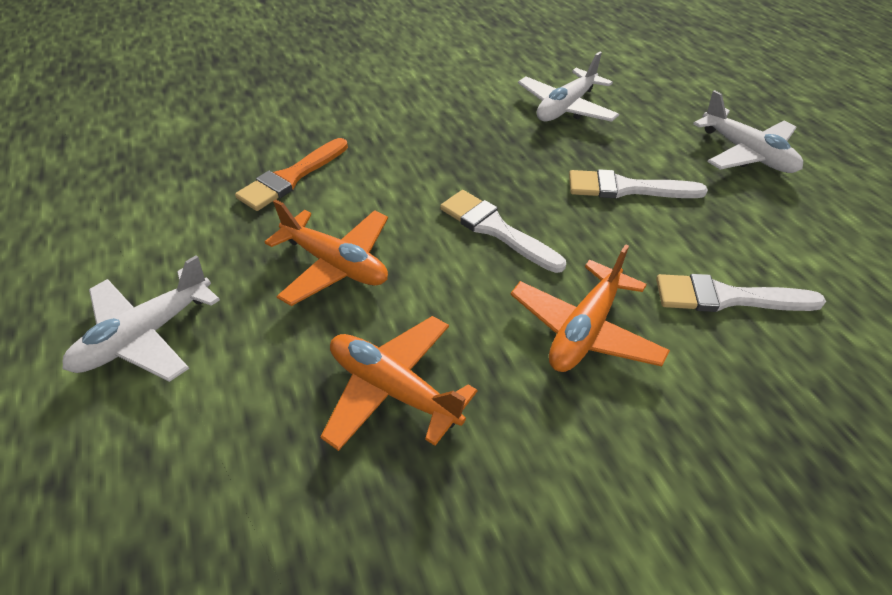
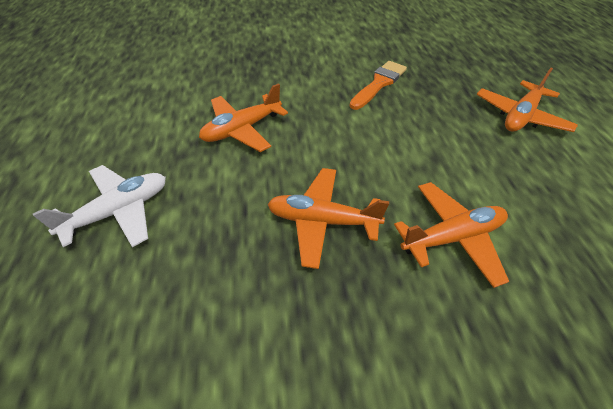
orange plane: 3 -> 4
white brush: 3 -> 0
white plane: 3 -> 1

